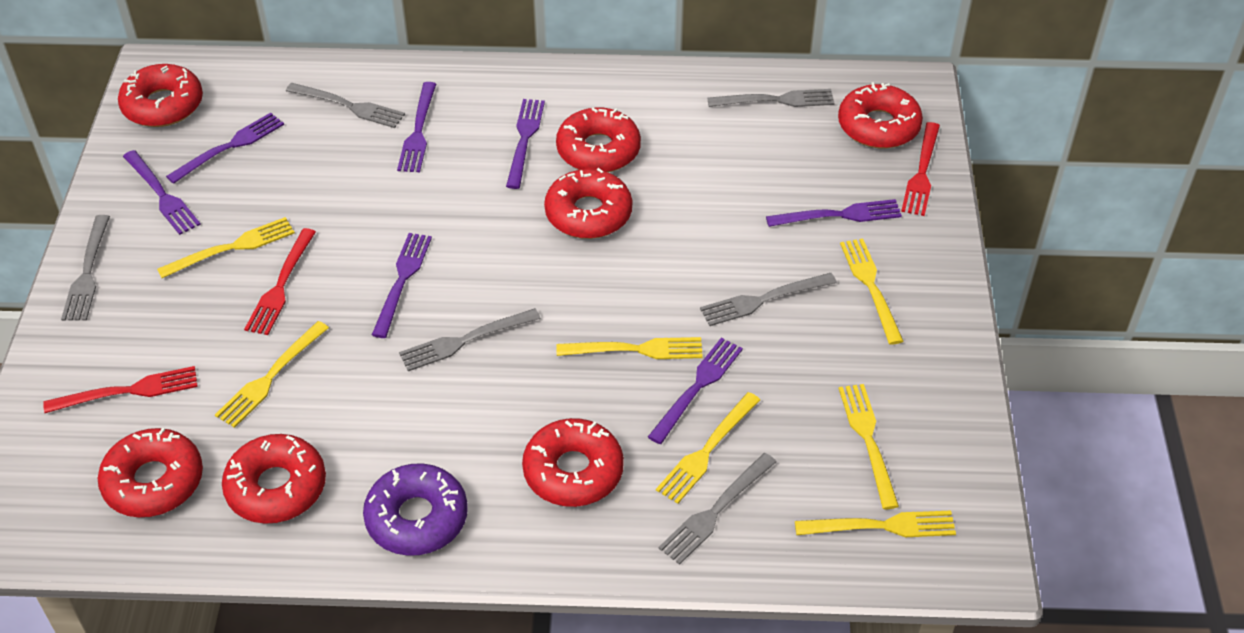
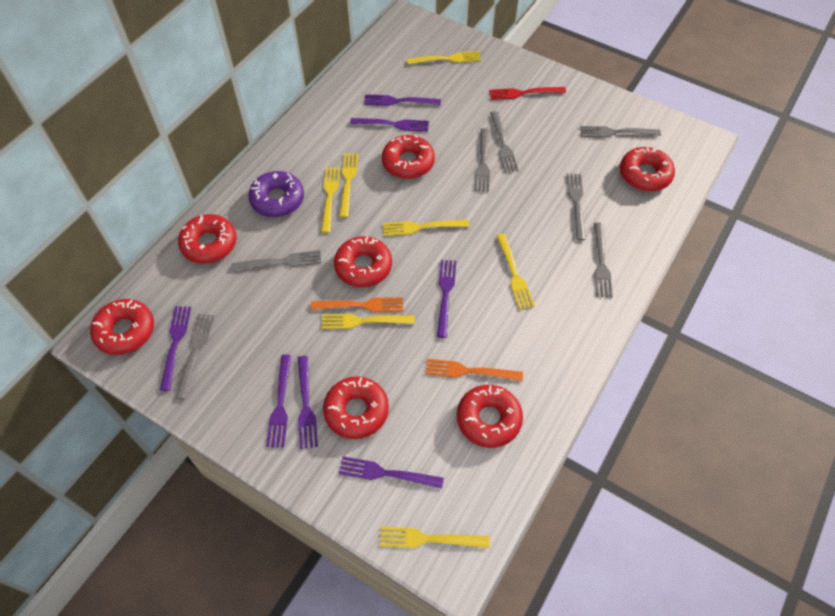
grey fork: 6 -> 7
orange fork: 0 -> 2
red fork: 3 -> 1

